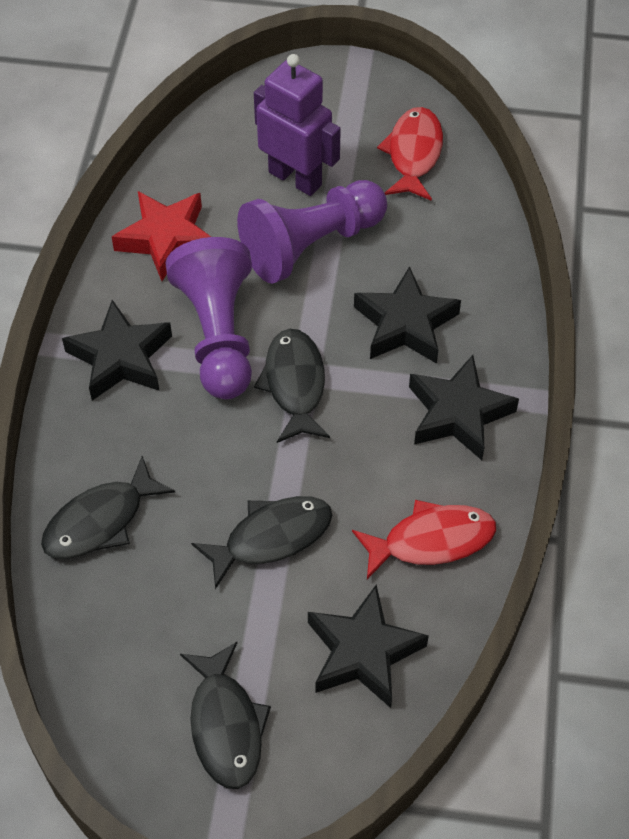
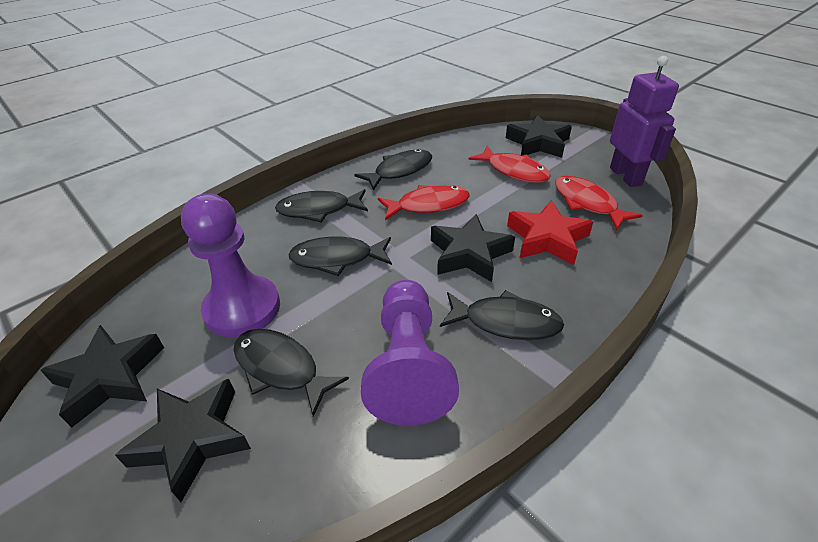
black fish: 4 -> 5
red fish: 2 -> 3

